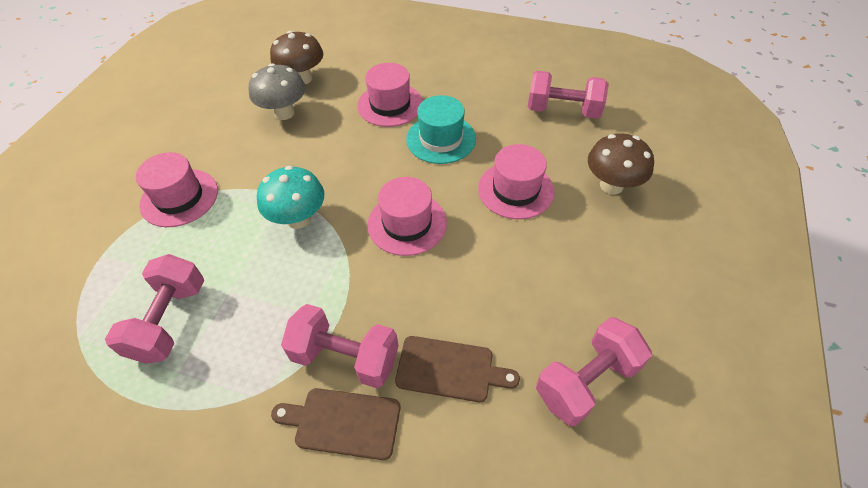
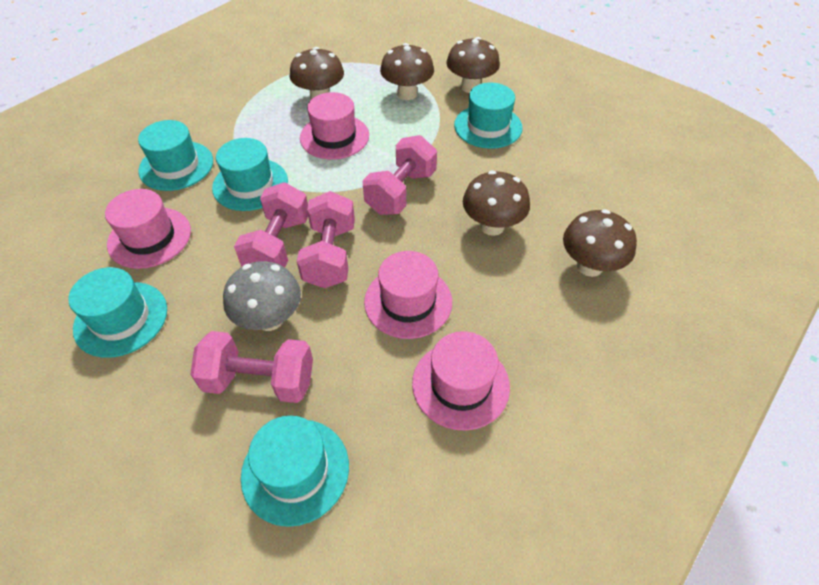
brown cutting board: 2 -> 0
brown mushroom: 2 -> 5
turquoise hat: 1 -> 5
turquoise mushroom: 1 -> 0

